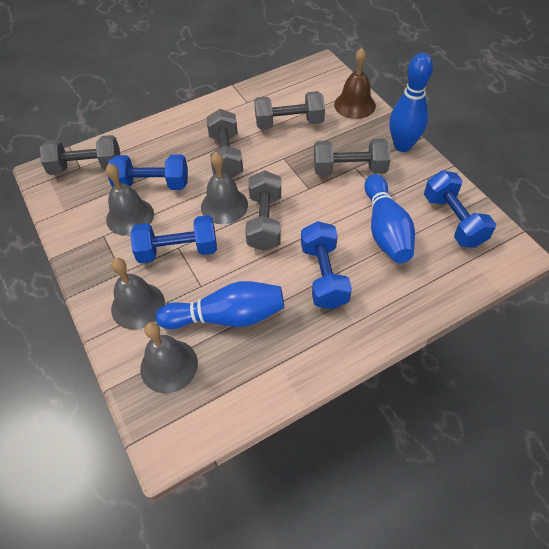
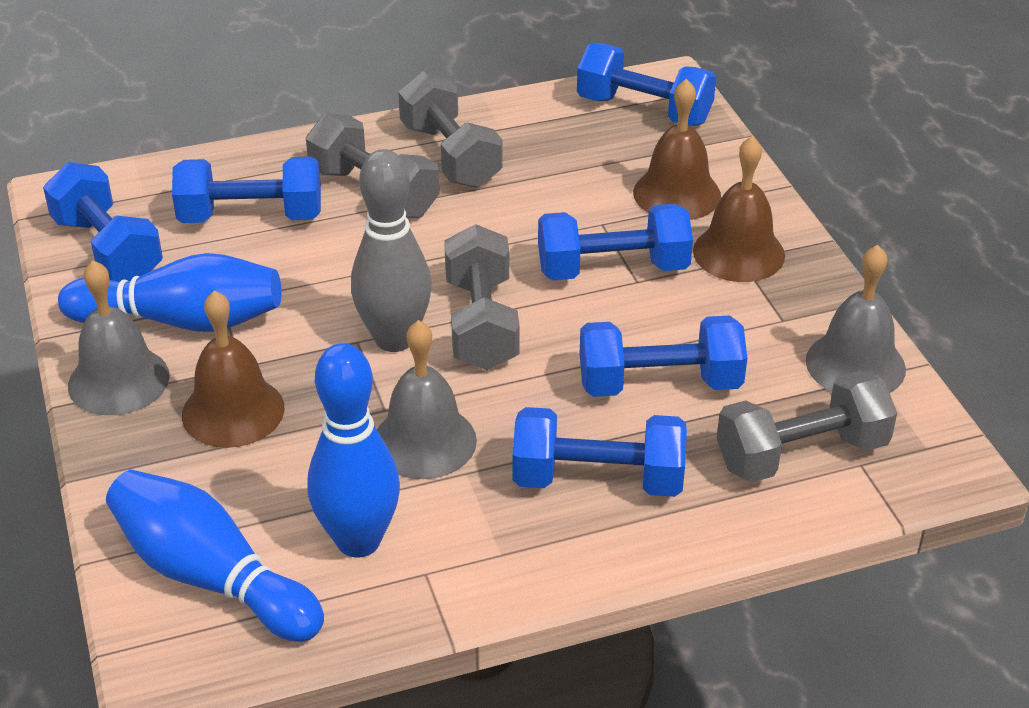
blue dumbbell: 4 -> 6
brown bell: 1 -> 3
grey bell: 4 -> 3
grey bowling pin: 0 -> 1
grey dumbbell: 5 -> 4

